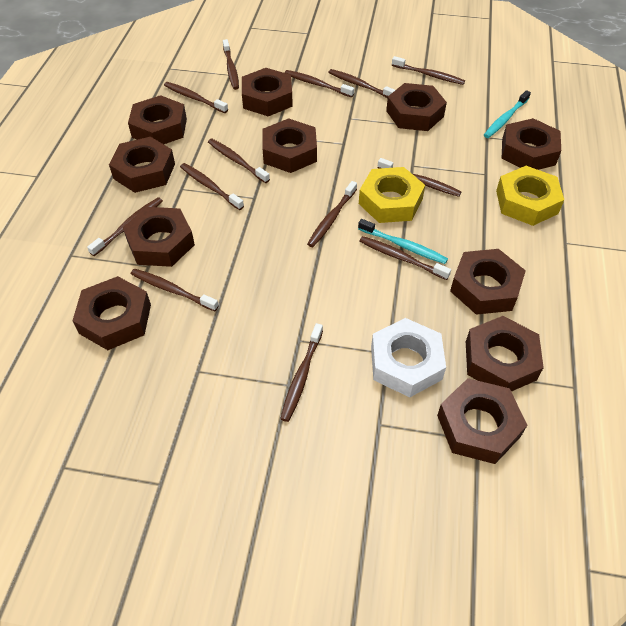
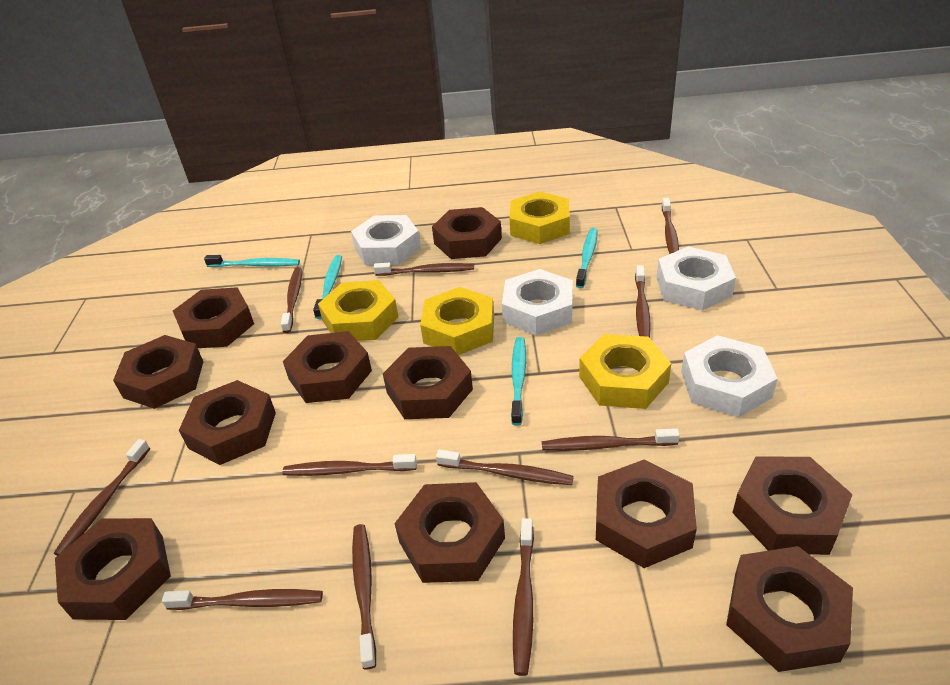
brown toothbrush: 13 -> 11
turquoise toothbrush: 2 -> 4
white nut: 1 -> 4
yellow nut: 2 -> 4

